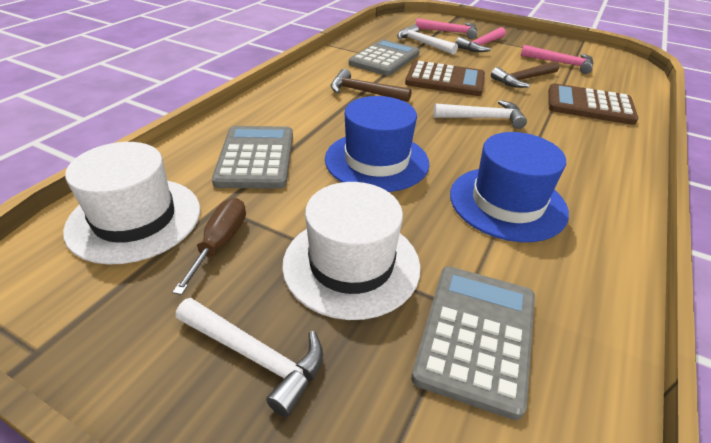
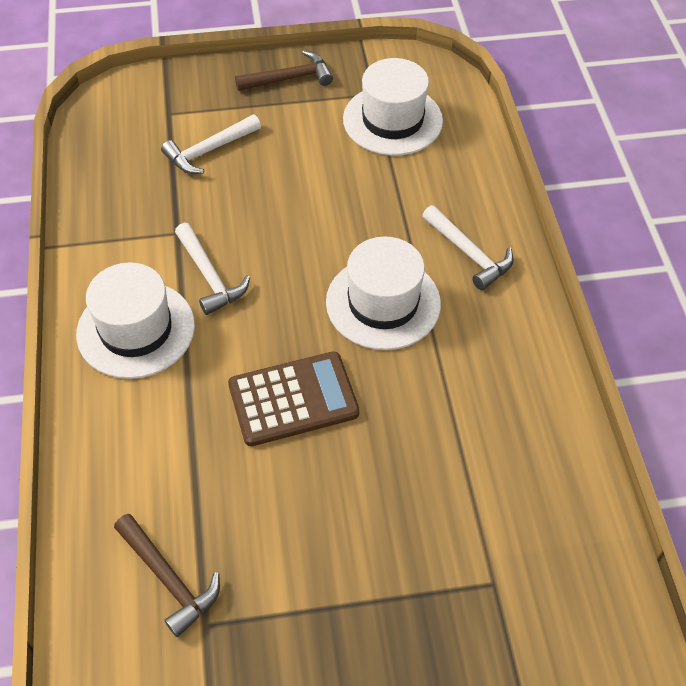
blue hat: 2 -> 0
brown calculator: 2 -> 1
brown screwdriver: 1 -> 0
grey calculator: 3 -> 0
pink hammer: 3 -> 0
white hat: 2 -> 3

